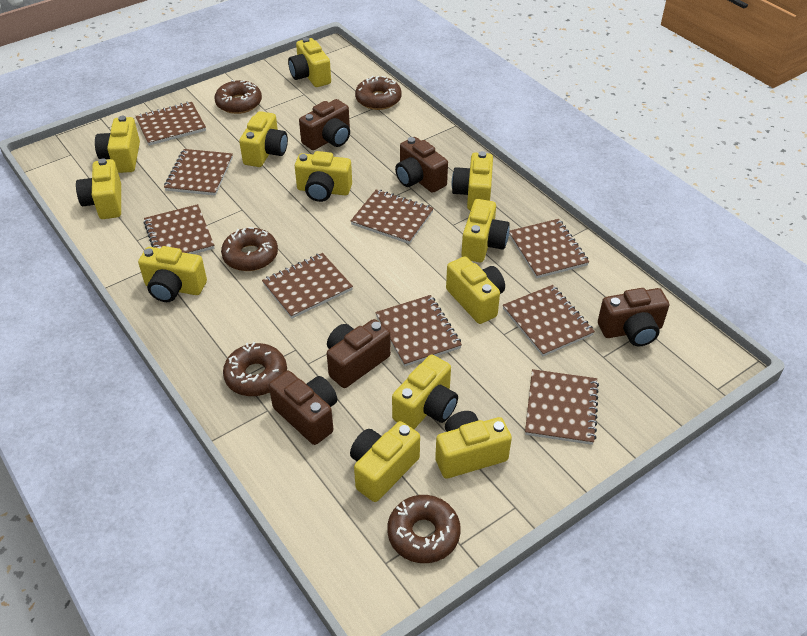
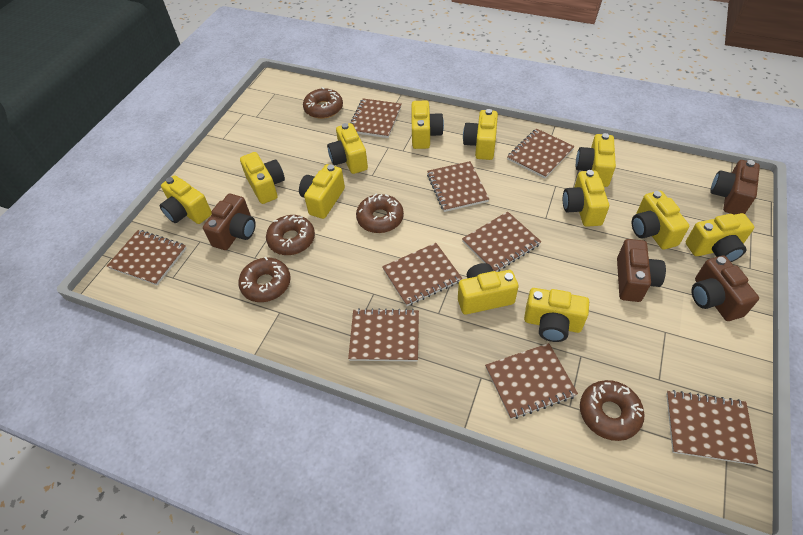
brown camera: 5 -> 4

